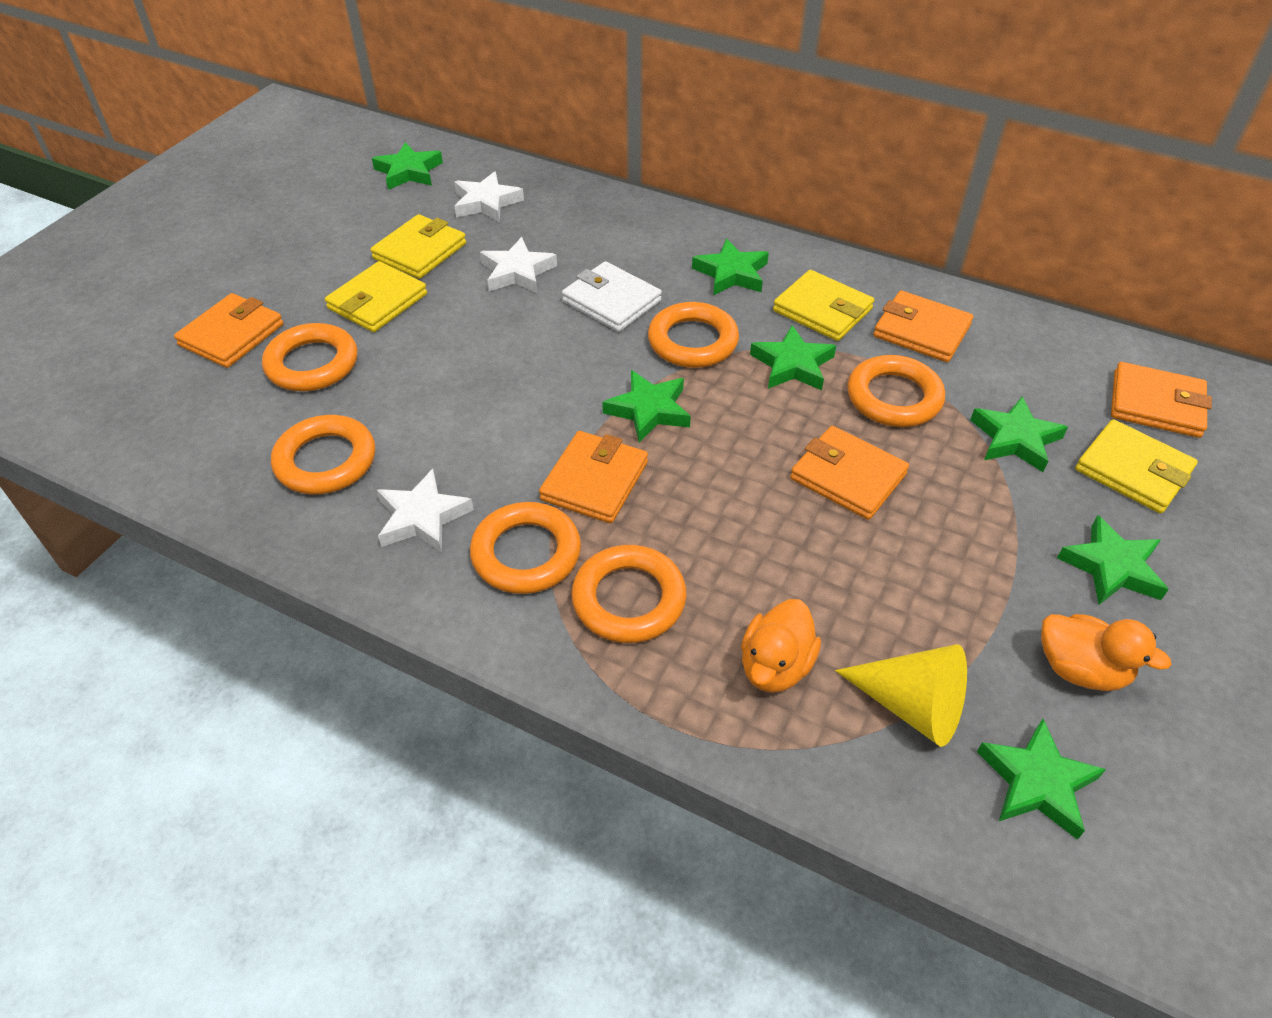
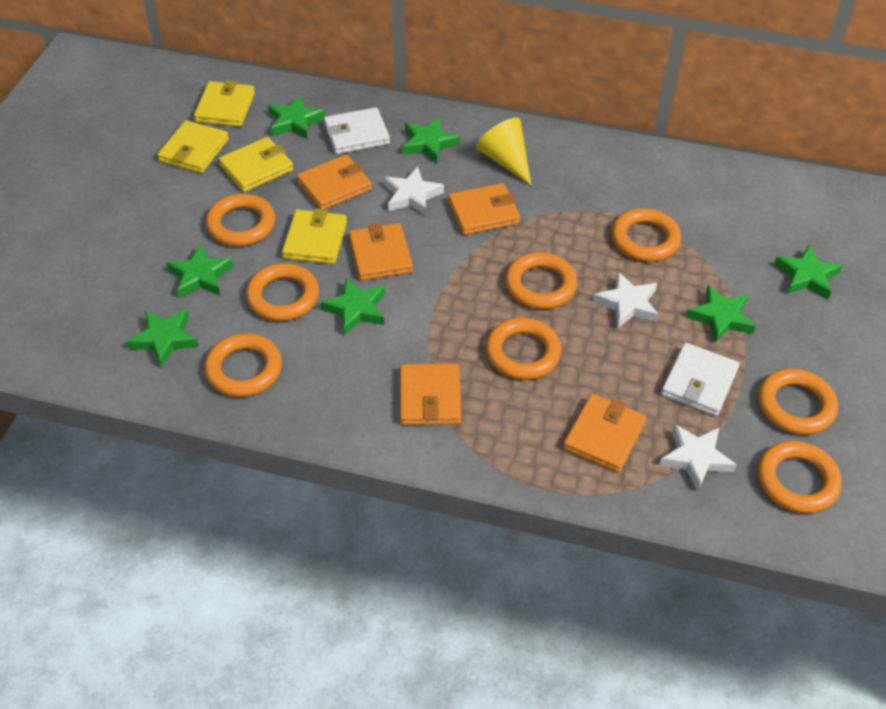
orange duck: 2 -> 0
orange ring: 6 -> 8
white wallet: 1 -> 2

